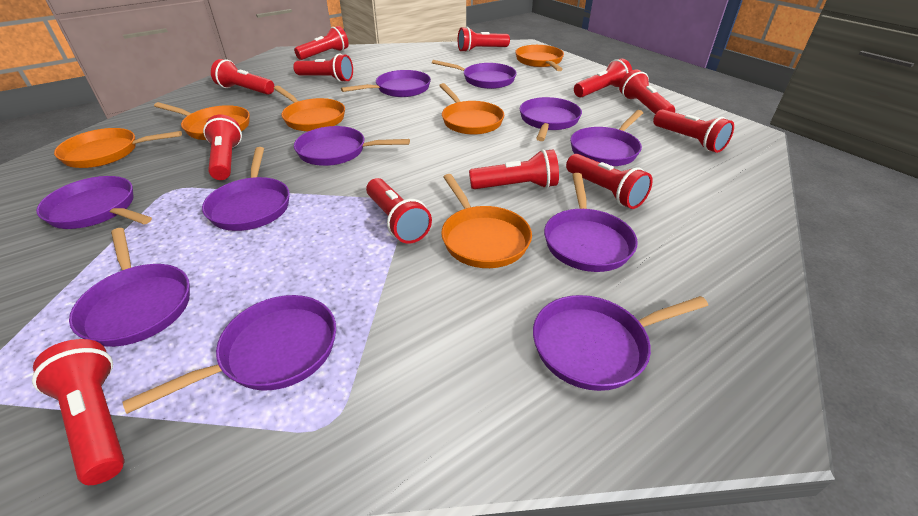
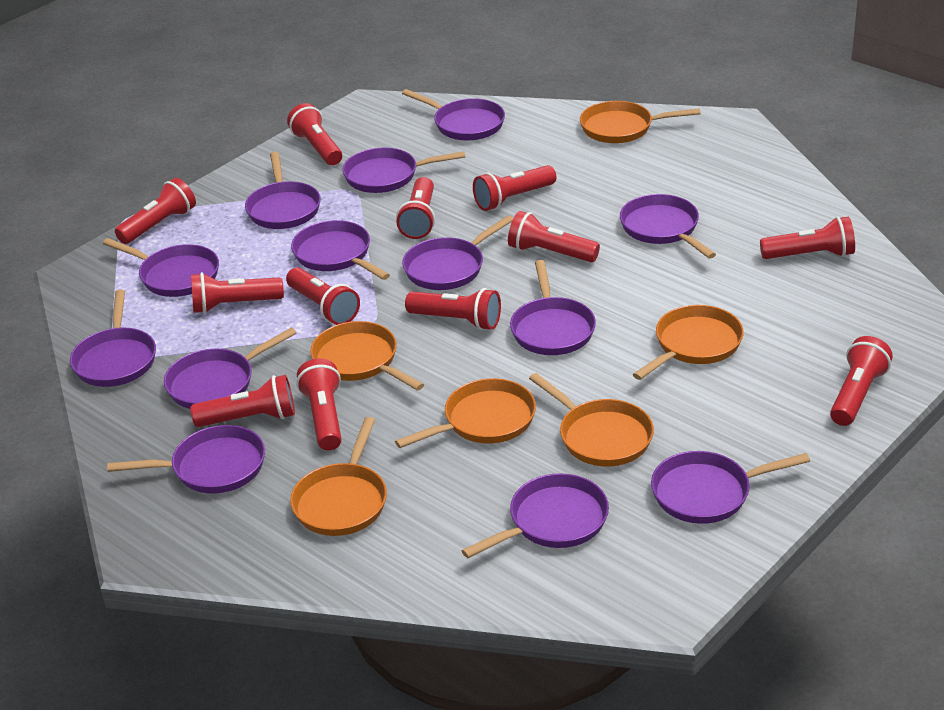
purple pan: 11 -> 13

